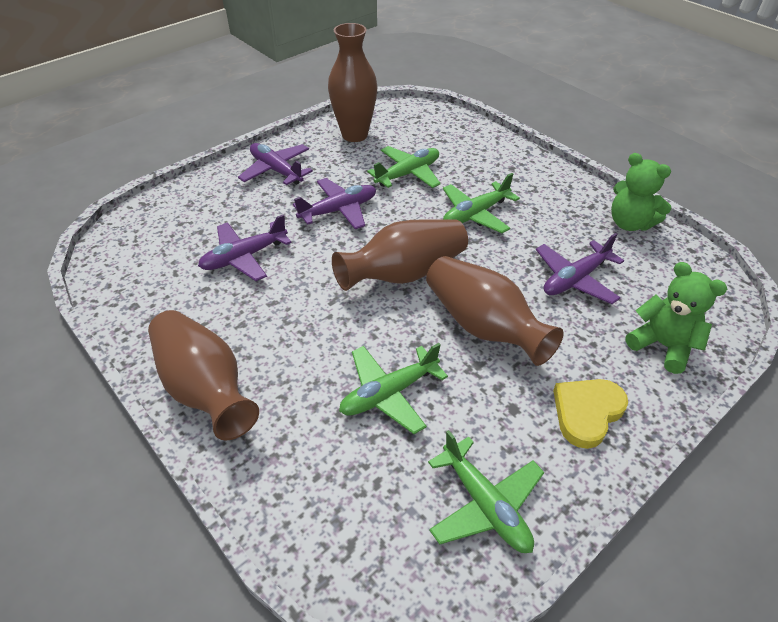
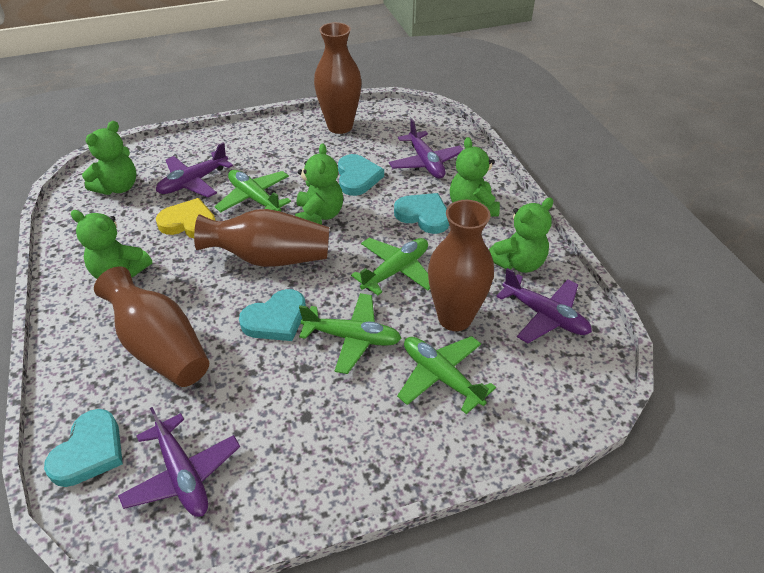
green teddy bear: 2 -> 5
turquoise heart: 0 -> 4

